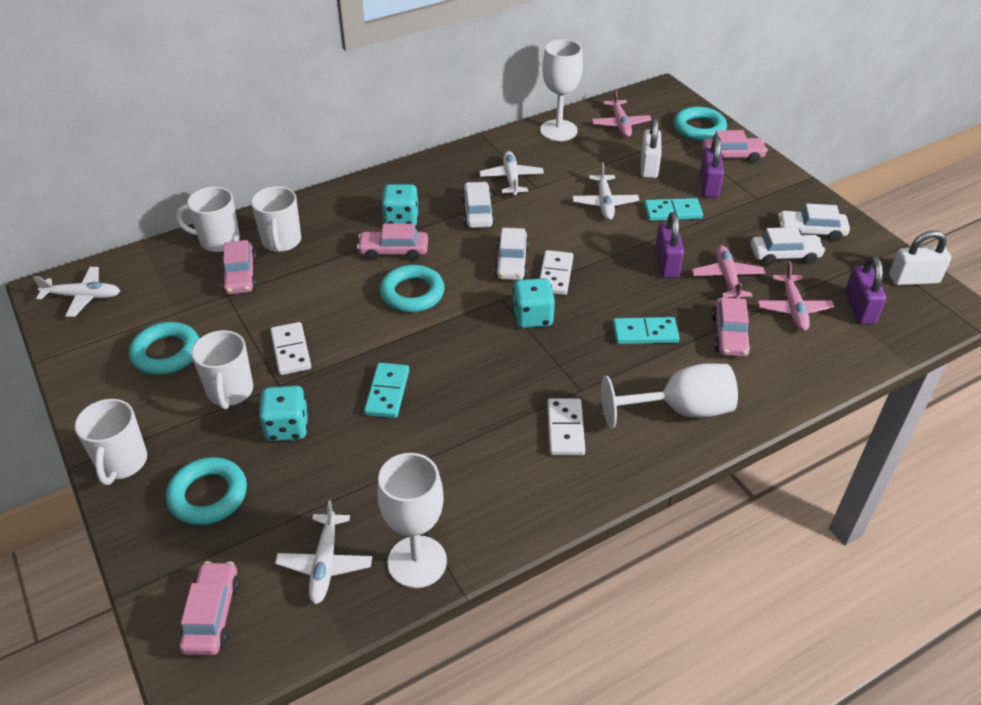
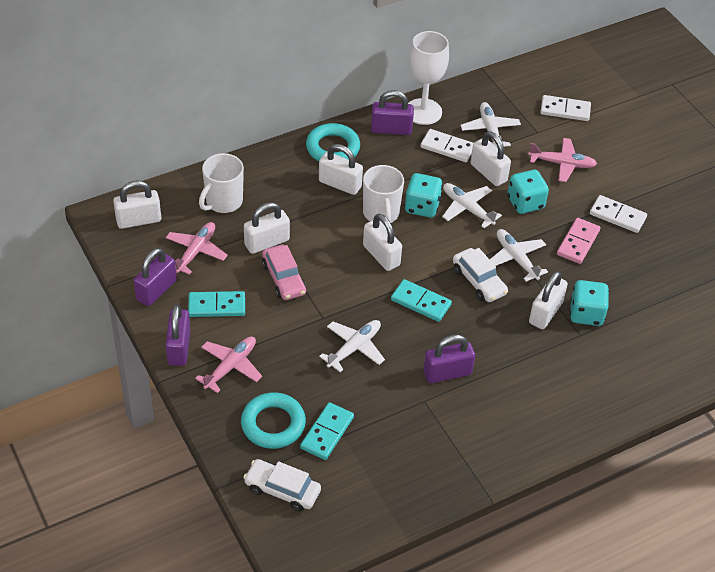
pink car: 5 -> 1
pink domino: 0 -> 1
purple padlock: 3 -> 4
turquoise ring: 4 -> 2
white car: 4 -> 2
white goblet: 3 -> 1
white mug: 4 -> 2
white padlock: 2 -> 6

